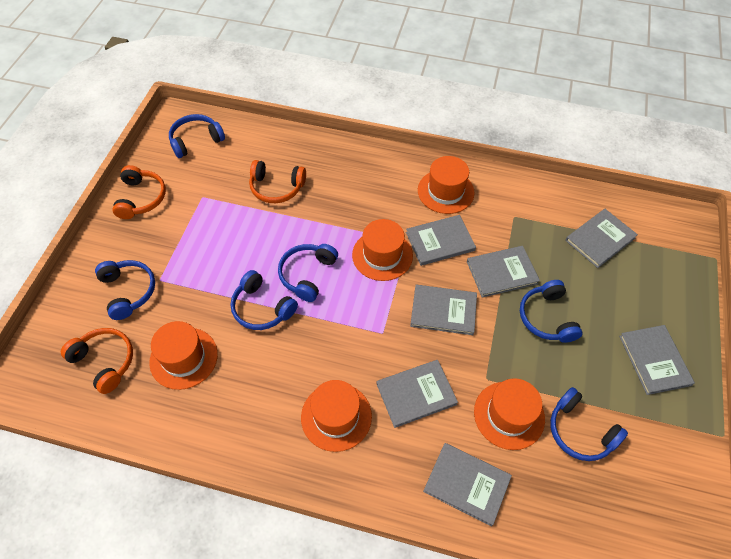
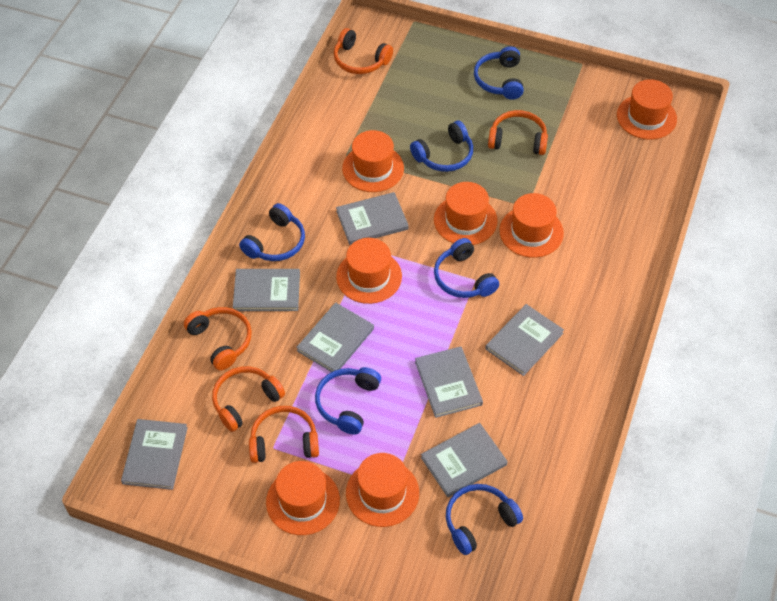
orange hat: 5 -> 7
orange headphones: 3 -> 5

